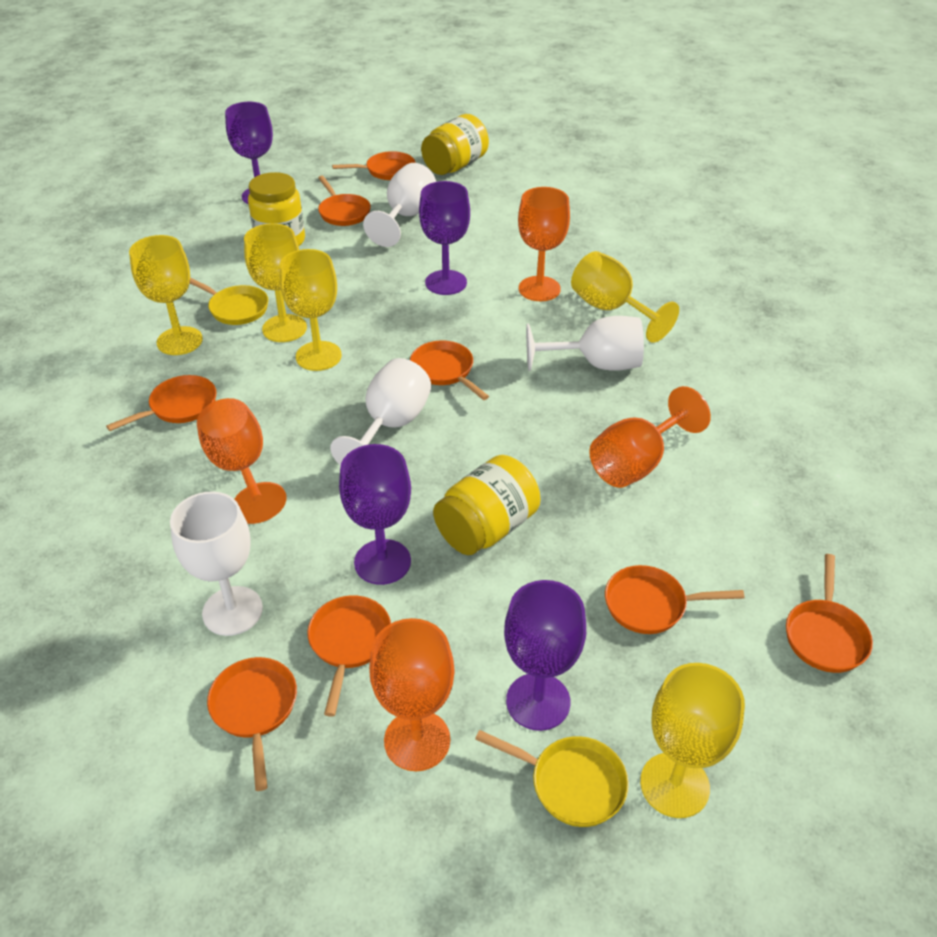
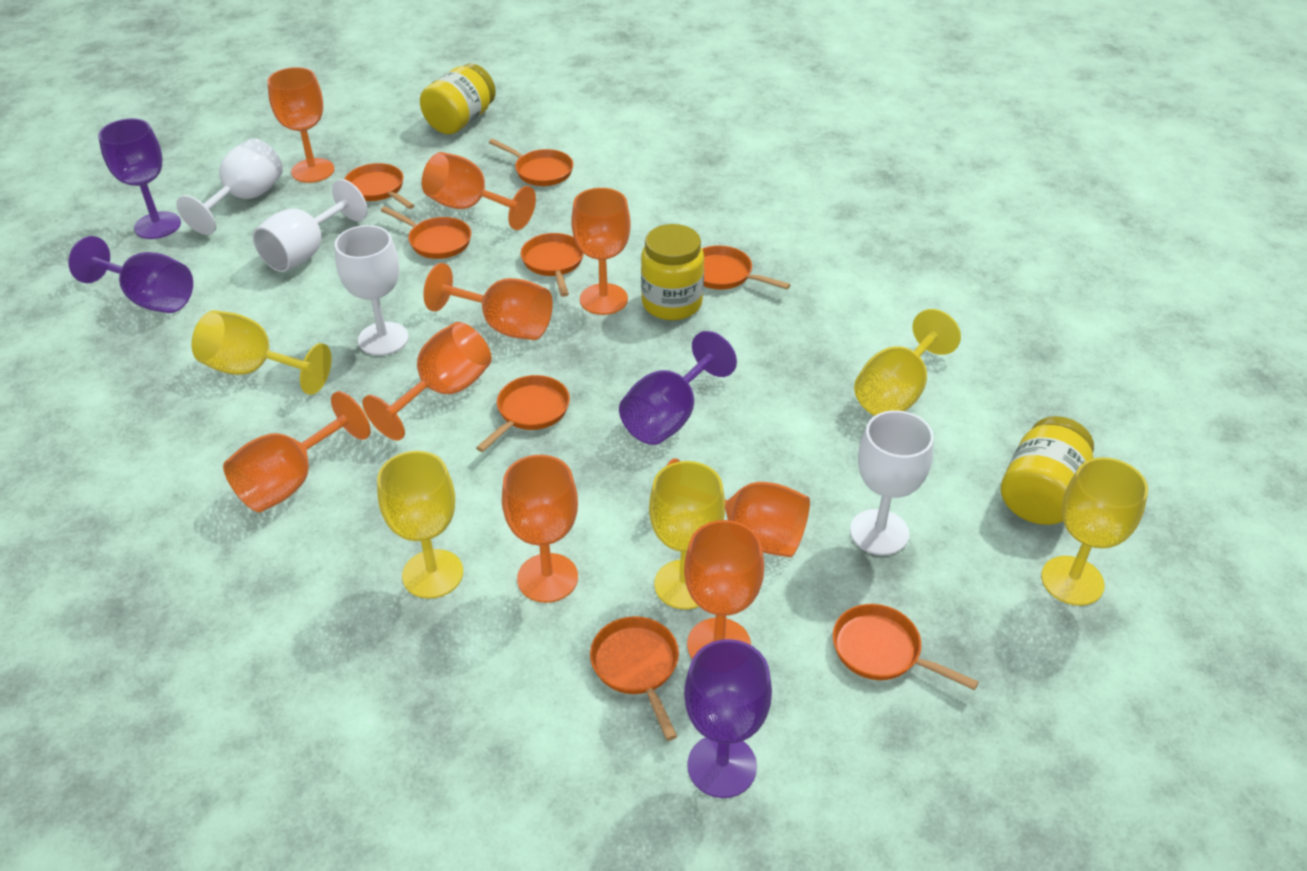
orange goblet: 4 -> 9
yellow pan: 2 -> 0

